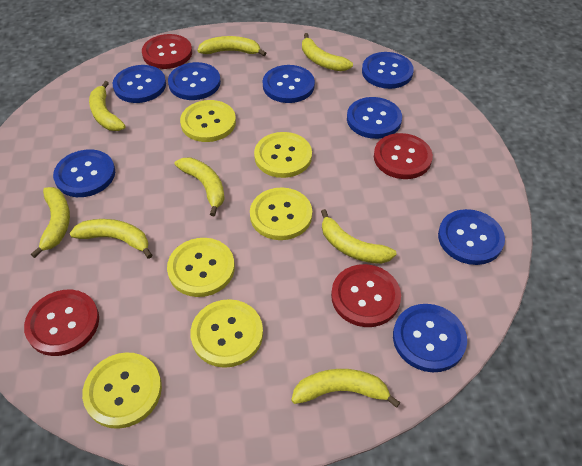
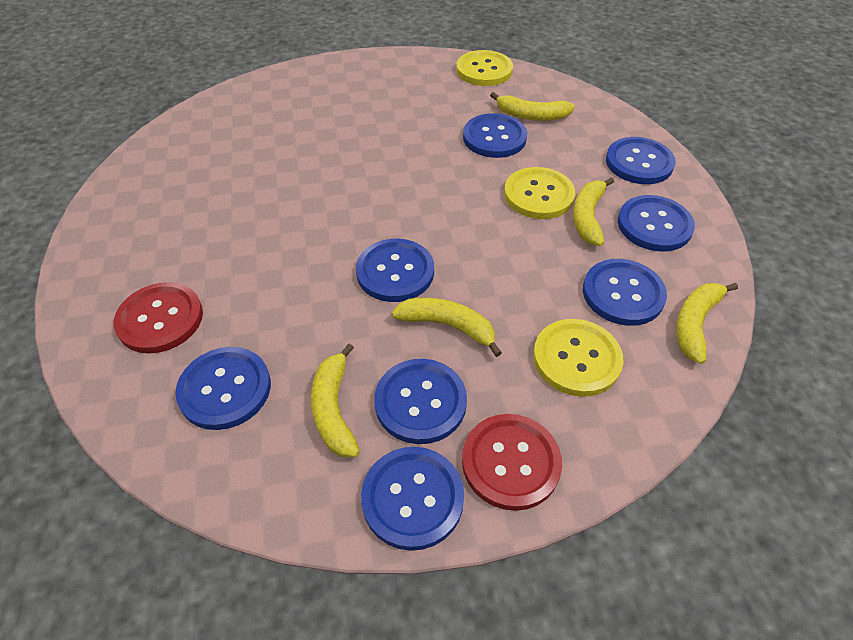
red button: 4 -> 2
yellow banana: 8 -> 5
yellow button: 6 -> 3

